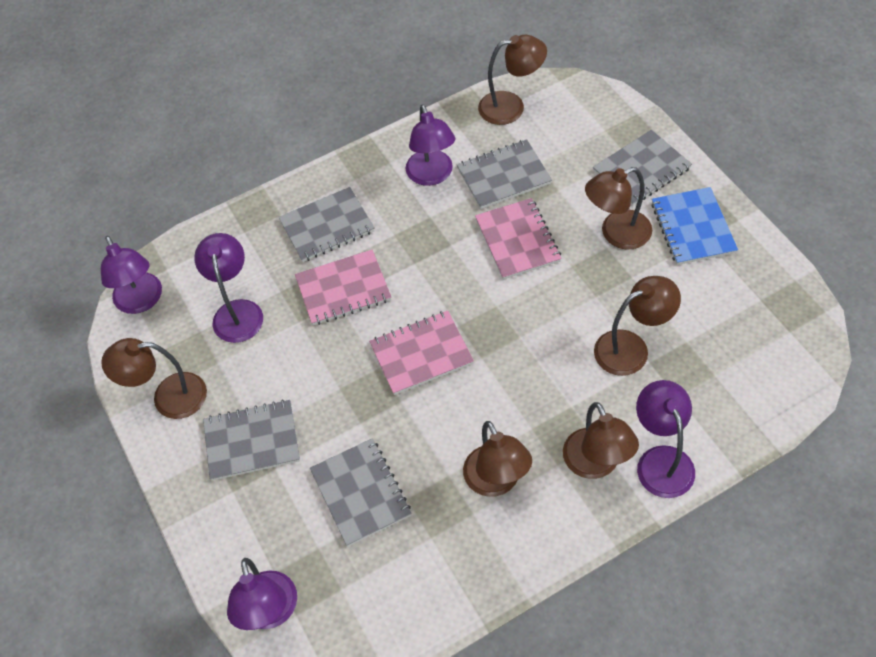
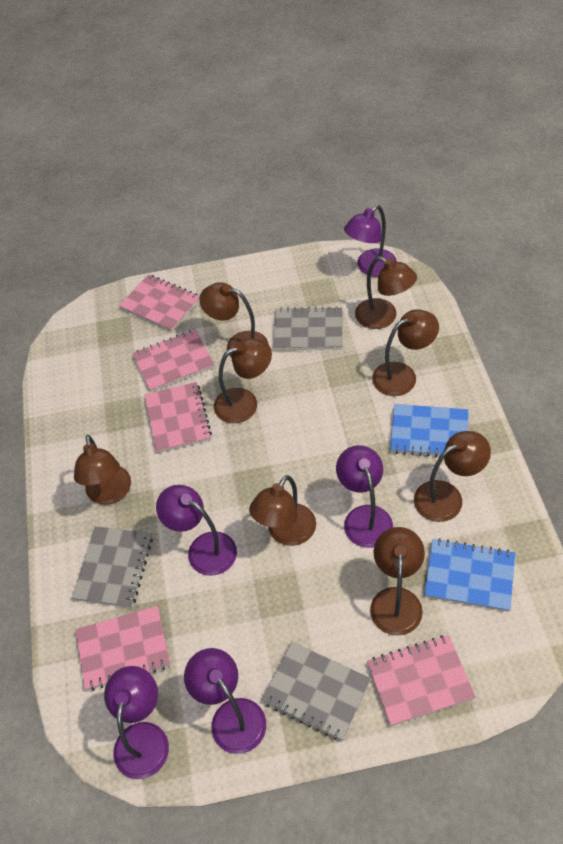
blue notebook: 1 -> 2
brown lamp: 6 -> 8
grey notebook: 5 -> 3
pink notebook: 3 -> 5

